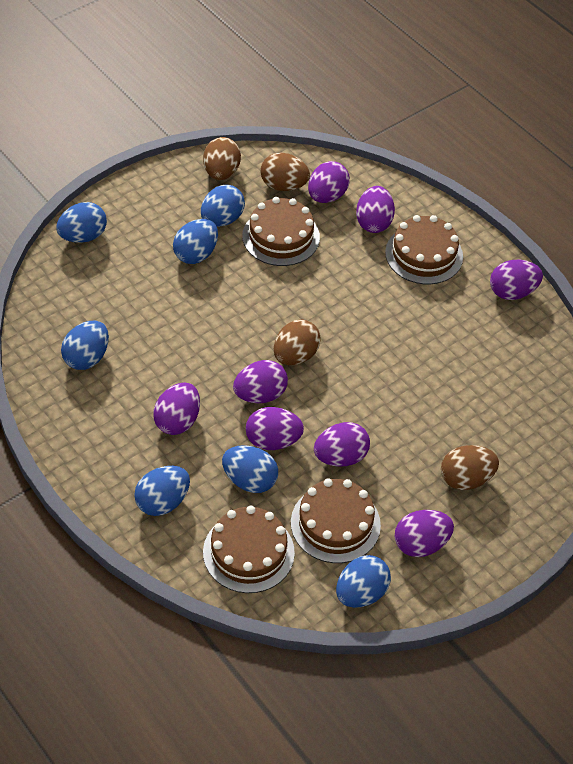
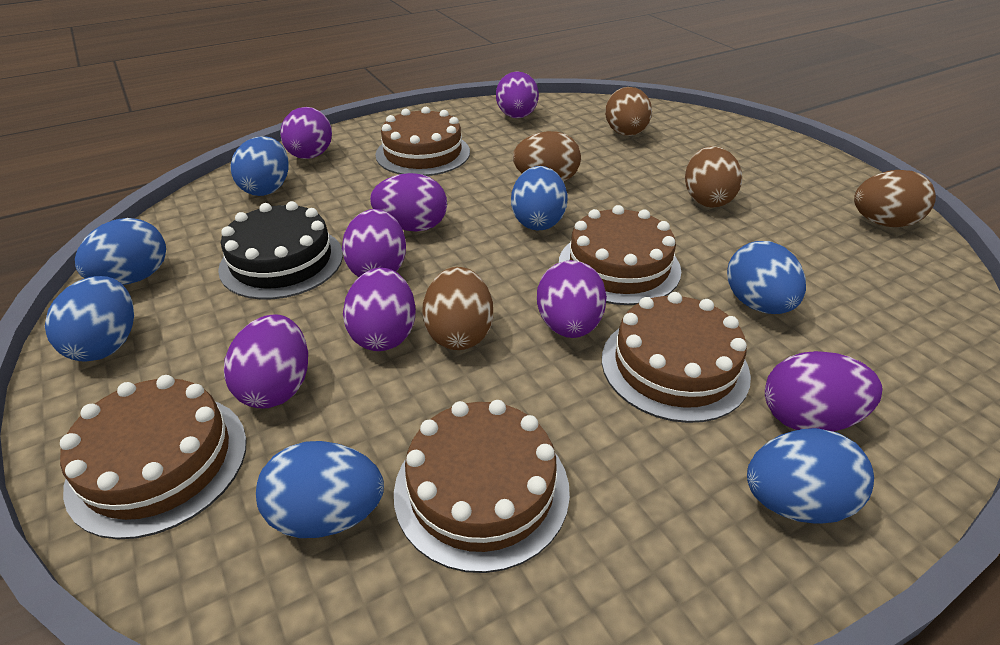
black cake: 0 -> 1
brown cake: 4 -> 5
brown egg: 4 -> 5

